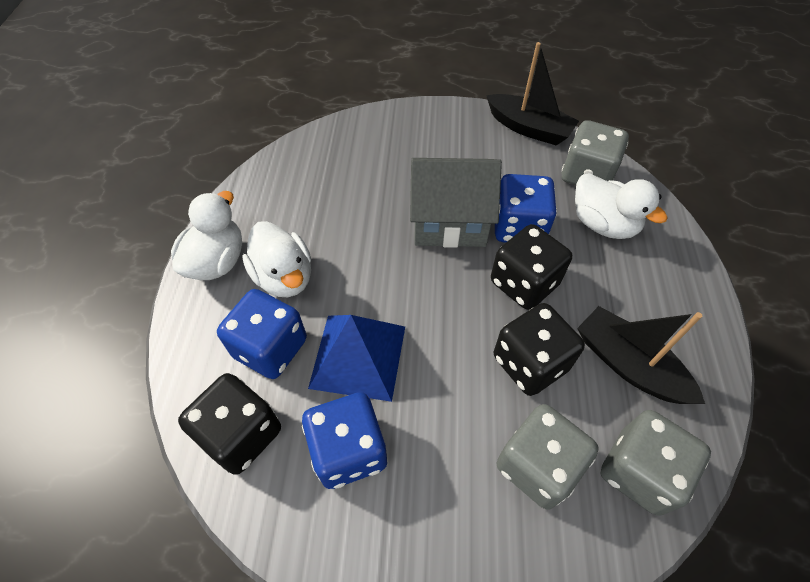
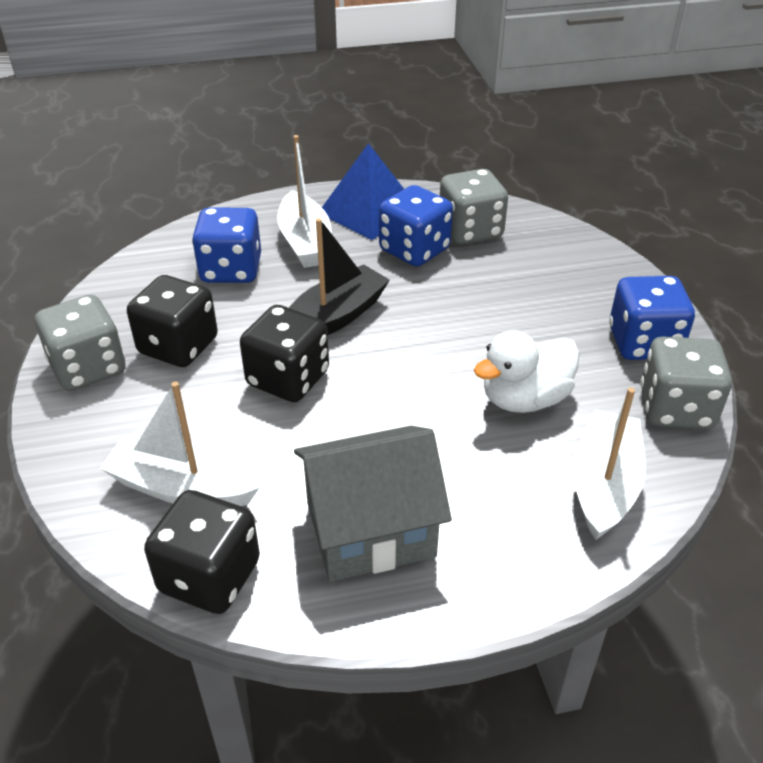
black boat: 2 -> 1
white boat: 0 -> 3
white duck: 3 -> 1

